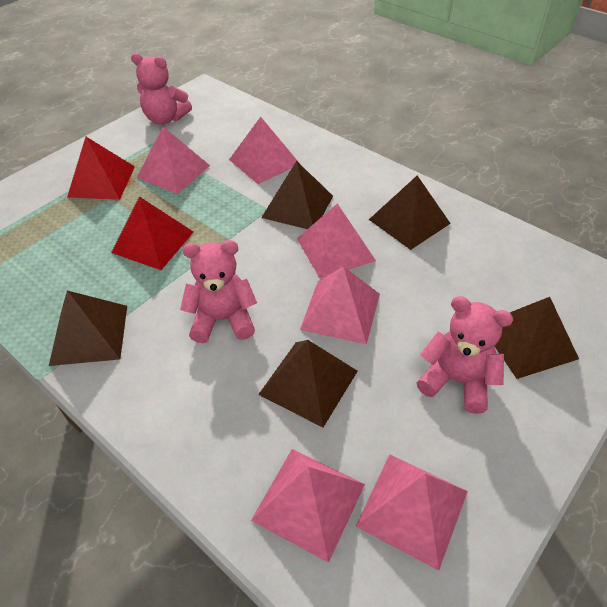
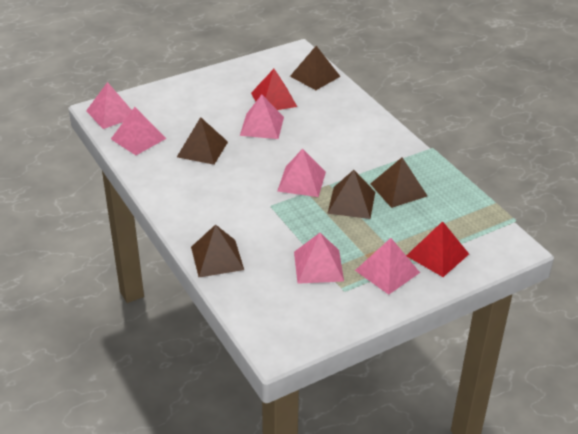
pink teddy bear: 3 -> 0

